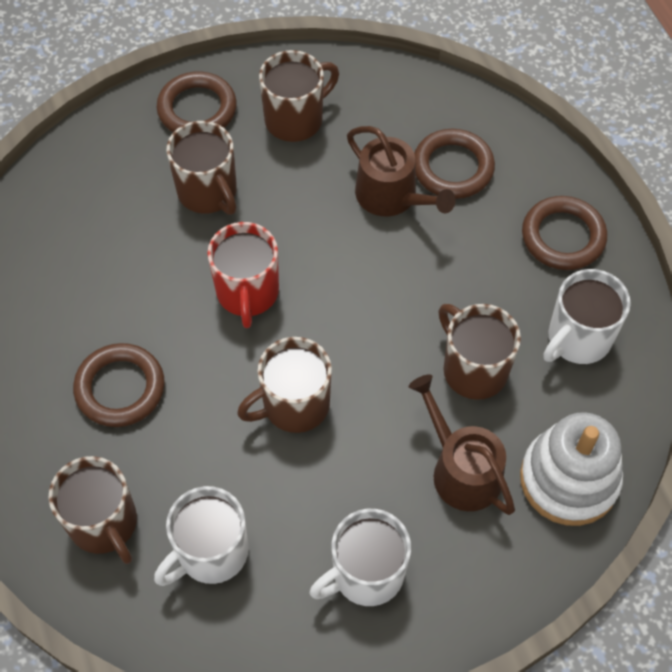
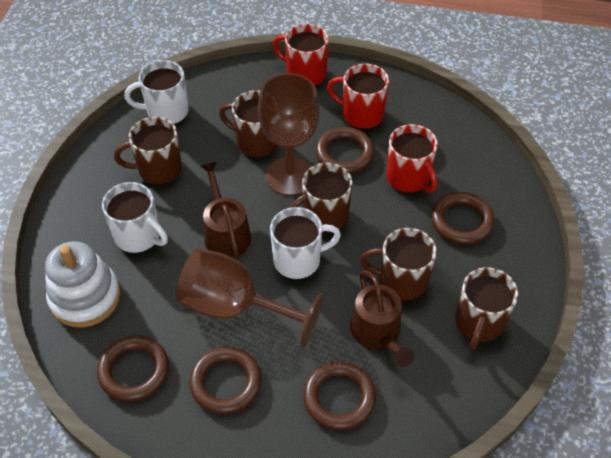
brown goblet: 0 -> 2
brown ring: 4 -> 5
red mug: 1 -> 3

